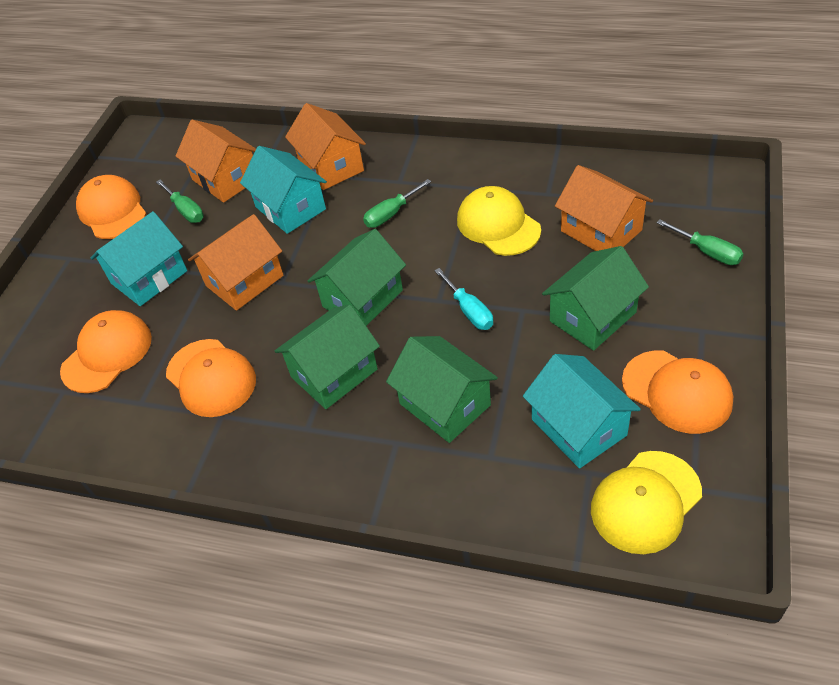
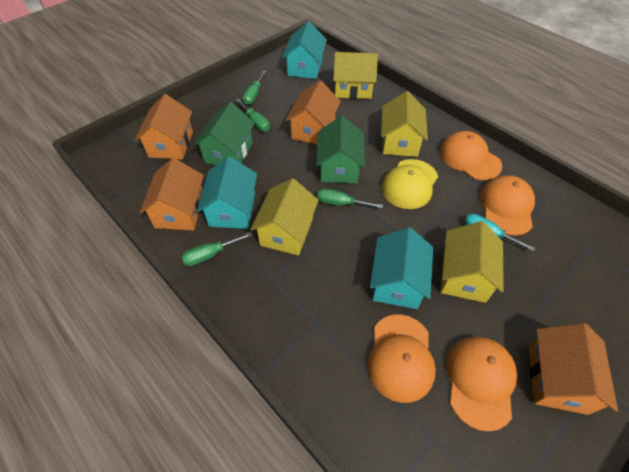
green house: 4 -> 2
green screwdriver: 3 -> 4
yellow cap: 2 -> 1
yellow house: 0 -> 4

